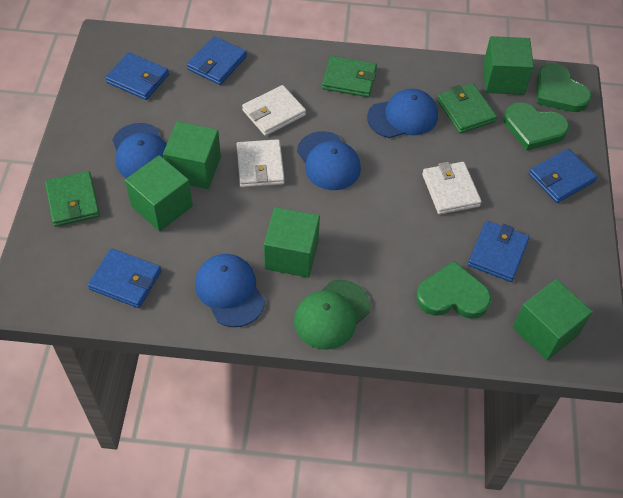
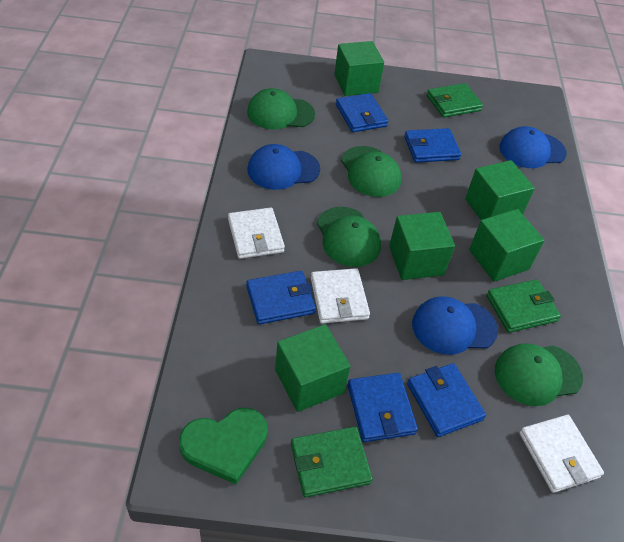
blue cap: 4 -> 3
green cap: 1 -> 4
green heart: 3 -> 1

